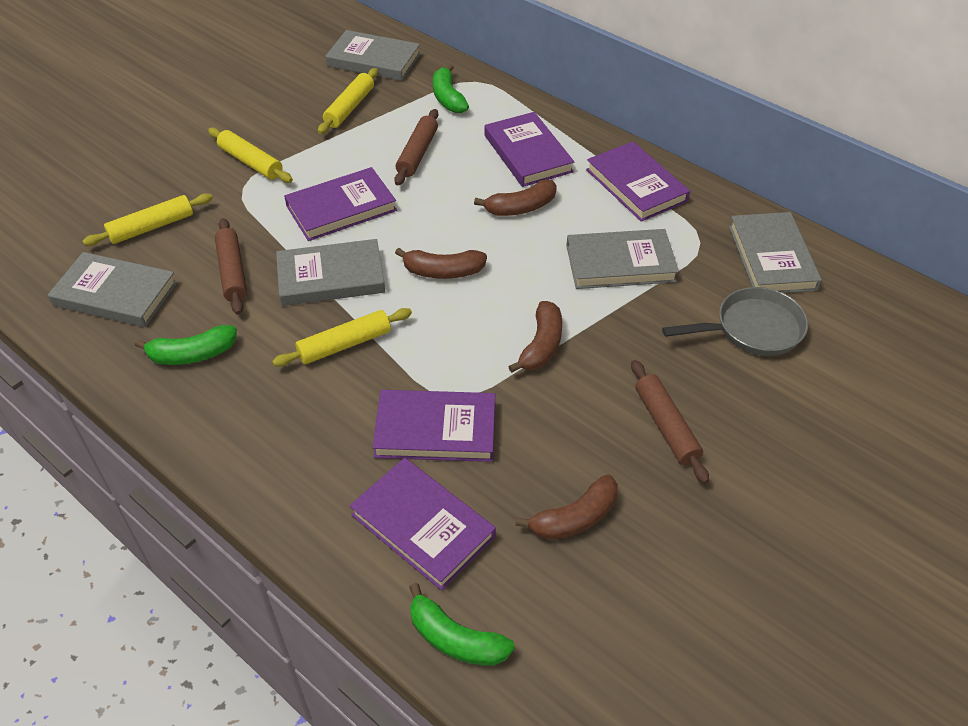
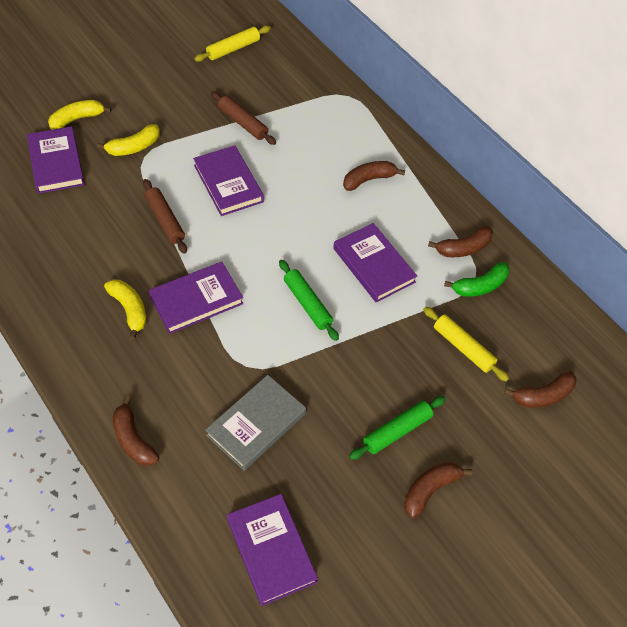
brown banana: 4 -> 5
brown rolling pin: 3 -> 2
green banana: 3 -> 1
green rolling pin: 0 -> 2
grey book: 5 -> 1
grey pan: 1 -> 0
yellow banana: 0 -> 3
yellow rolling pin: 4 -> 2

